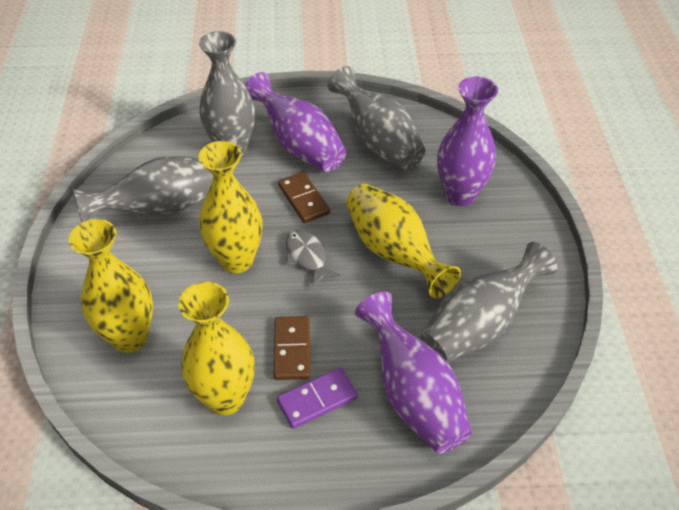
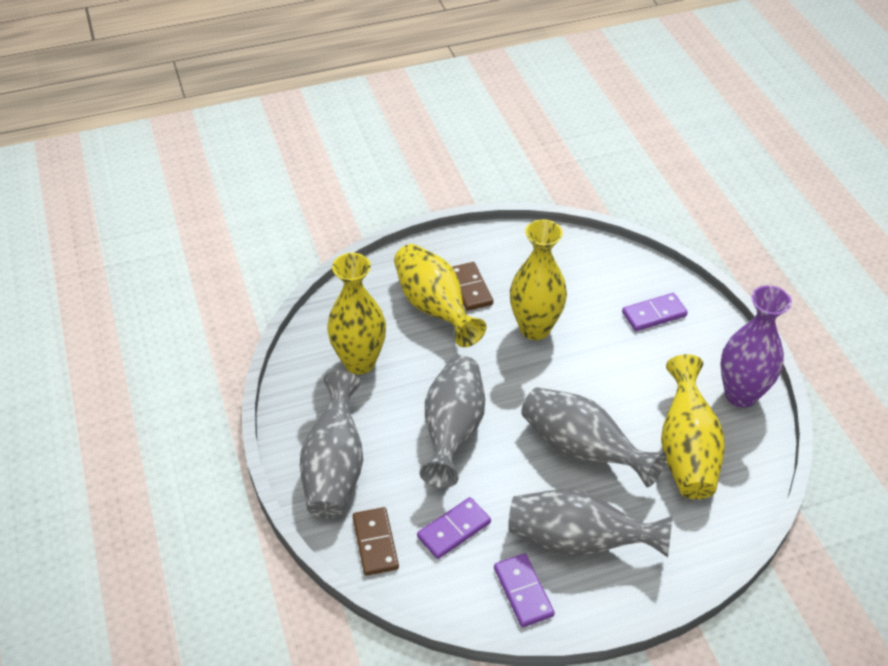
grey fish: 1 -> 0
purple domino: 1 -> 3
purple vase: 3 -> 1

